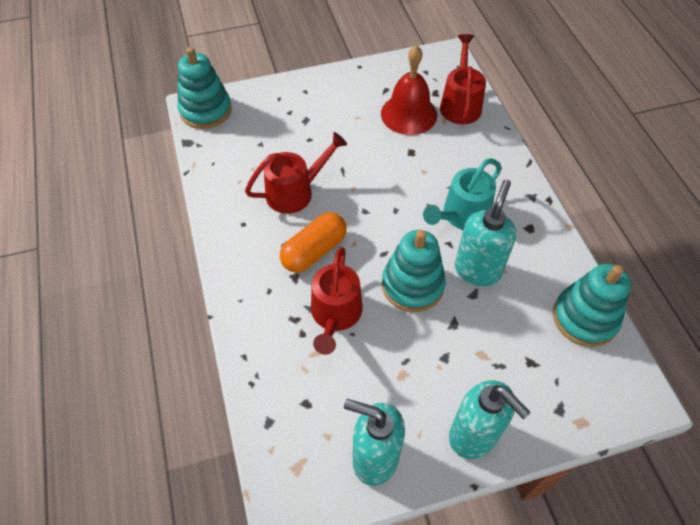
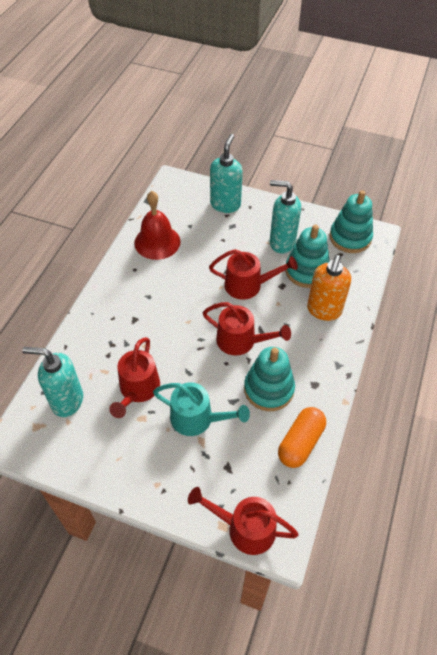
orange soap dispenser: 0 -> 1
red watering can: 3 -> 4

